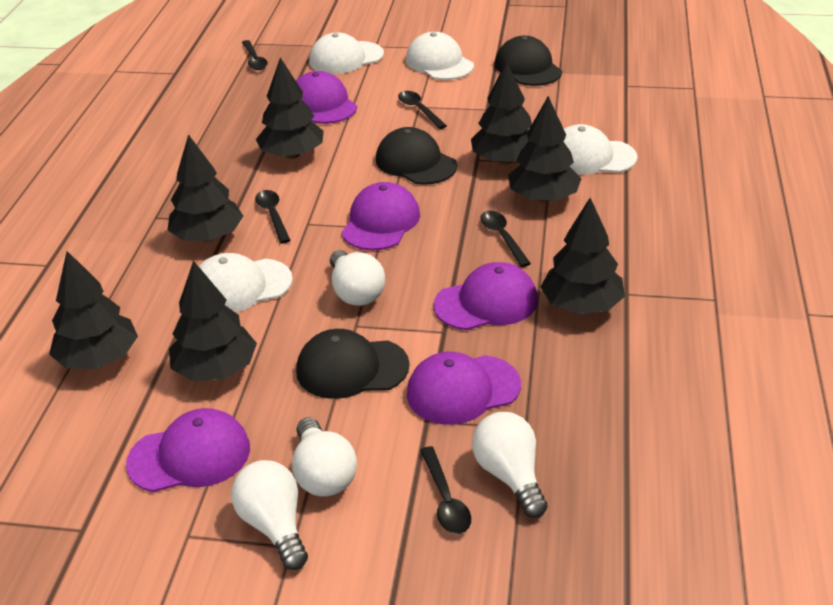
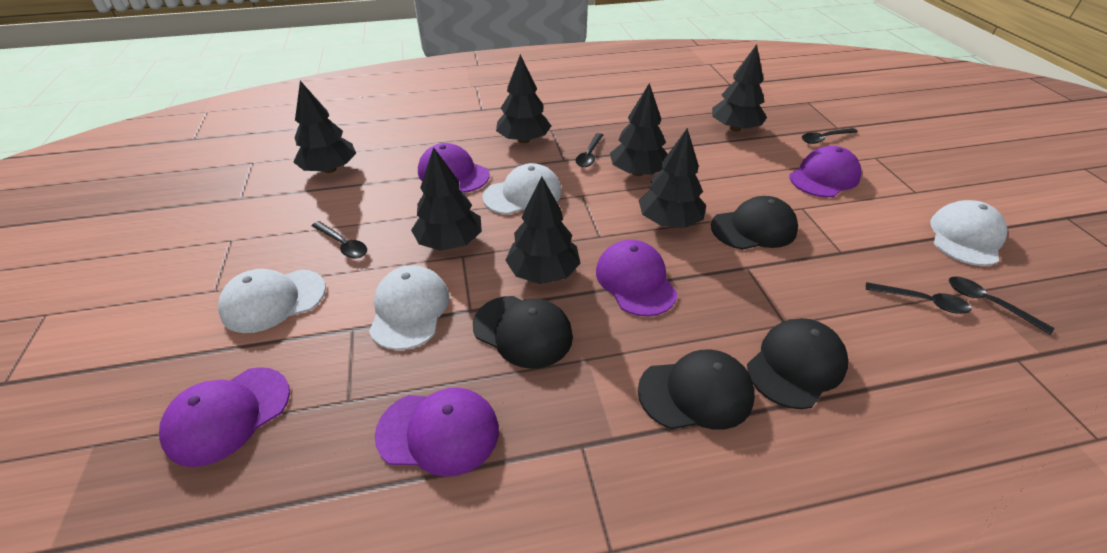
black cap: 3 -> 4
white light bulb: 4 -> 0

